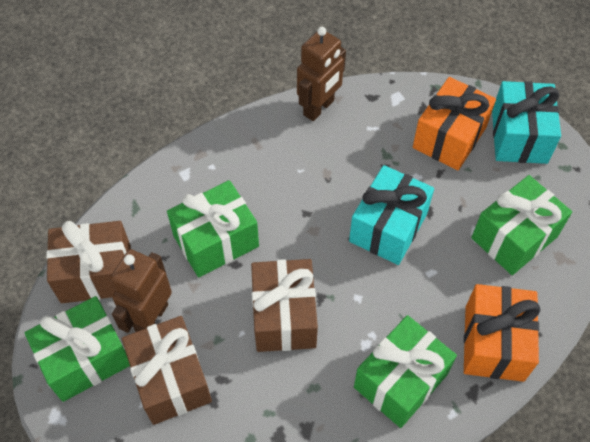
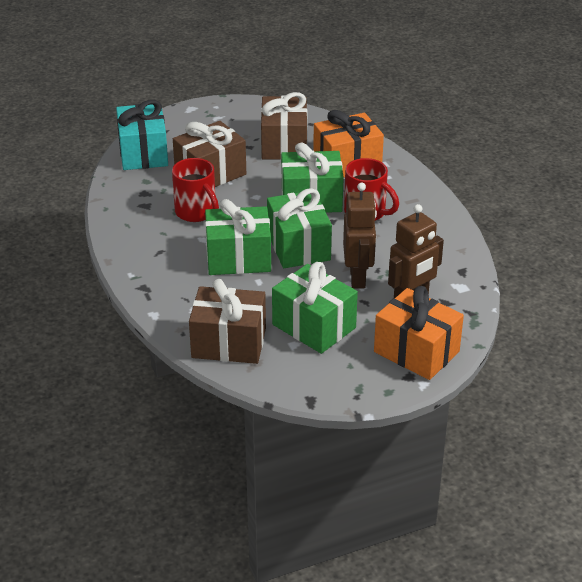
red mug: 0 -> 2
turquoise gift: 2 -> 1

